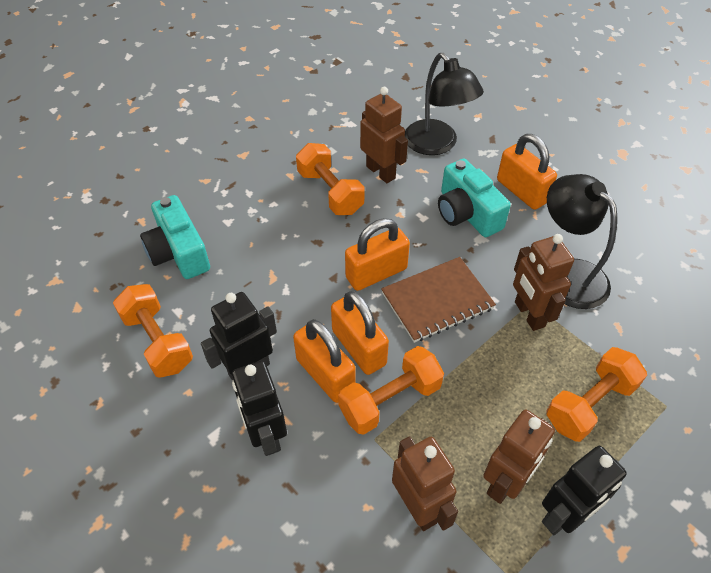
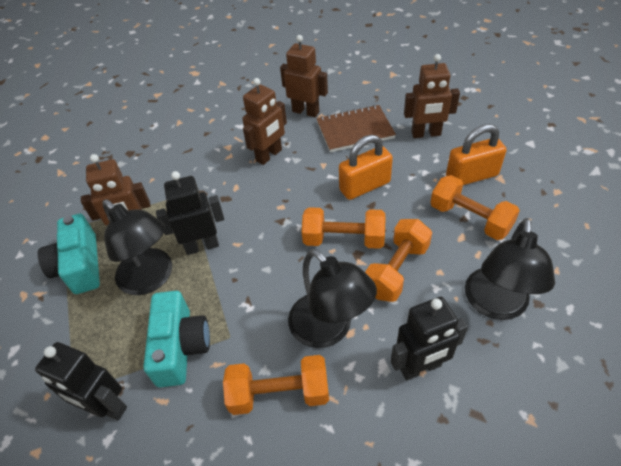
black lamp: 2 -> 3
orange padlock: 4 -> 2

